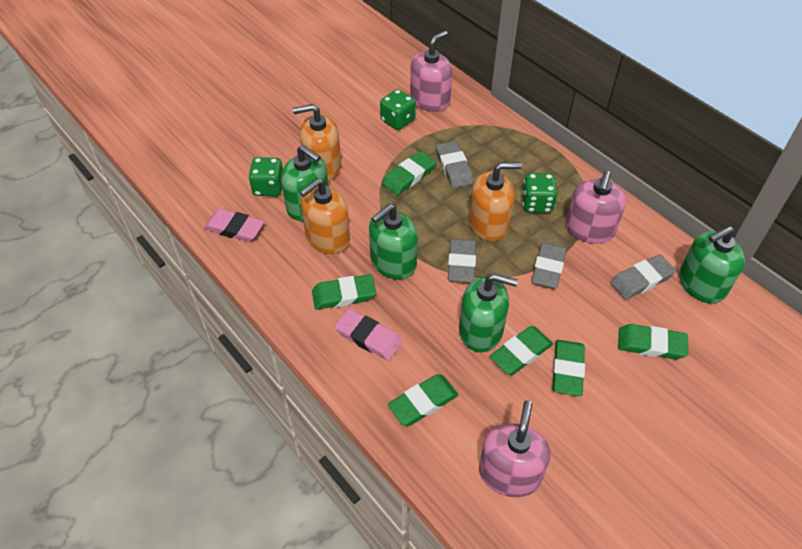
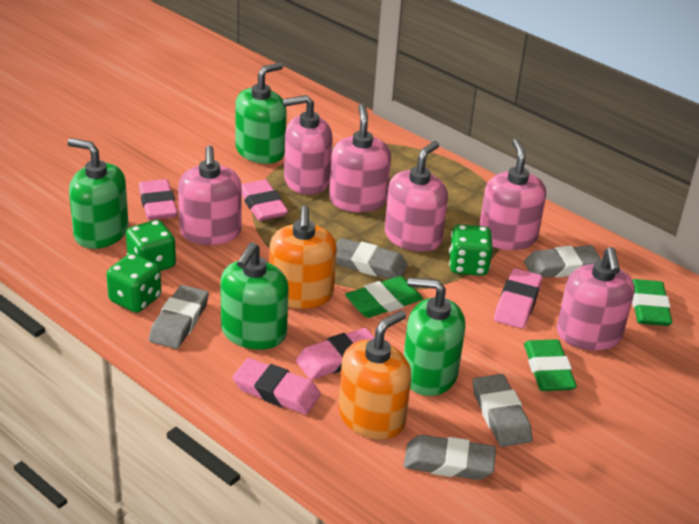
green eraser: 6 -> 3
grey eraser: 4 -> 5
orange soap dispenser: 3 -> 2
pink eraser: 2 -> 5
pink soap dispenser: 3 -> 6

